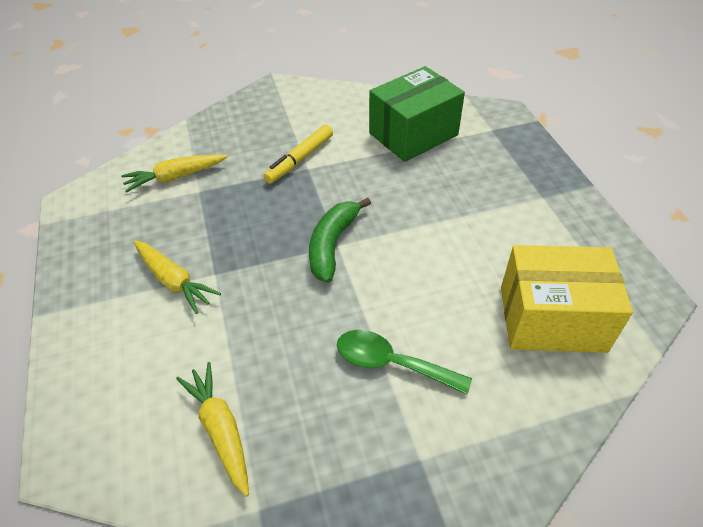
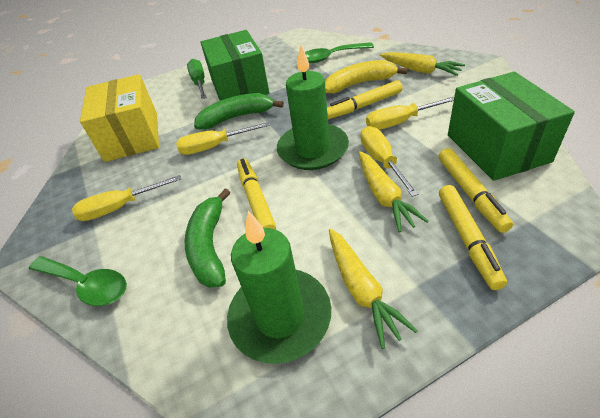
green banana: 1 -> 2
green box: 1 -> 2
green candle: 0 -> 2
green screwdriver: 0 -> 1
green spoon: 1 -> 2
yellow banana: 0 -> 1
yellow marker: 1 -> 4
yellow screwdriver: 0 -> 4

